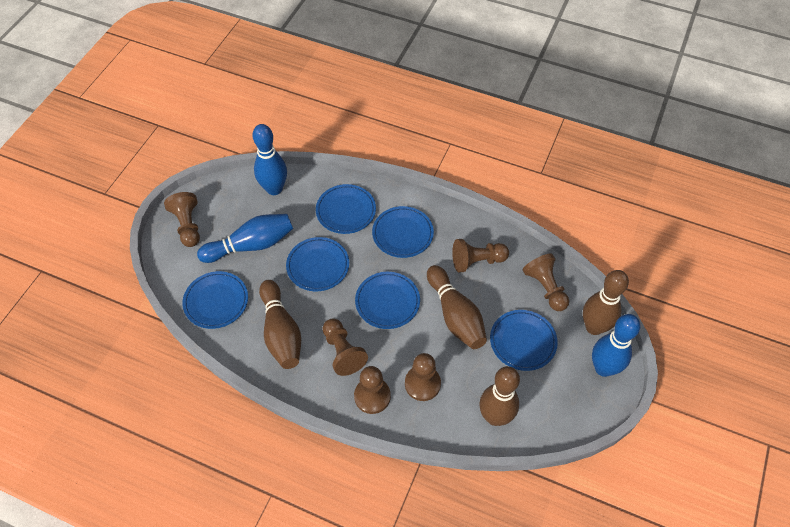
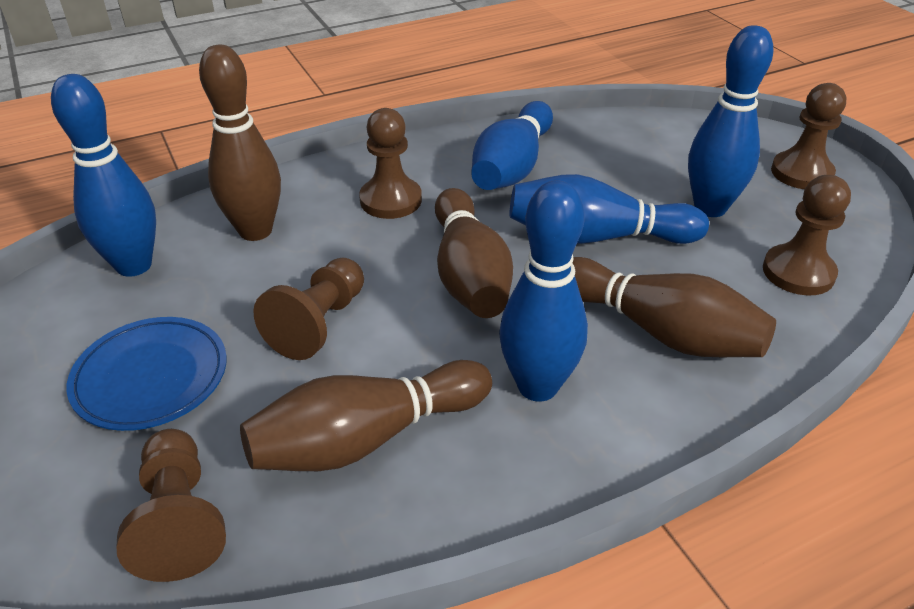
blue bowling pin: 3 -> 5
blue plate: 6 -> 1
brown pawn: 6 -> 5

